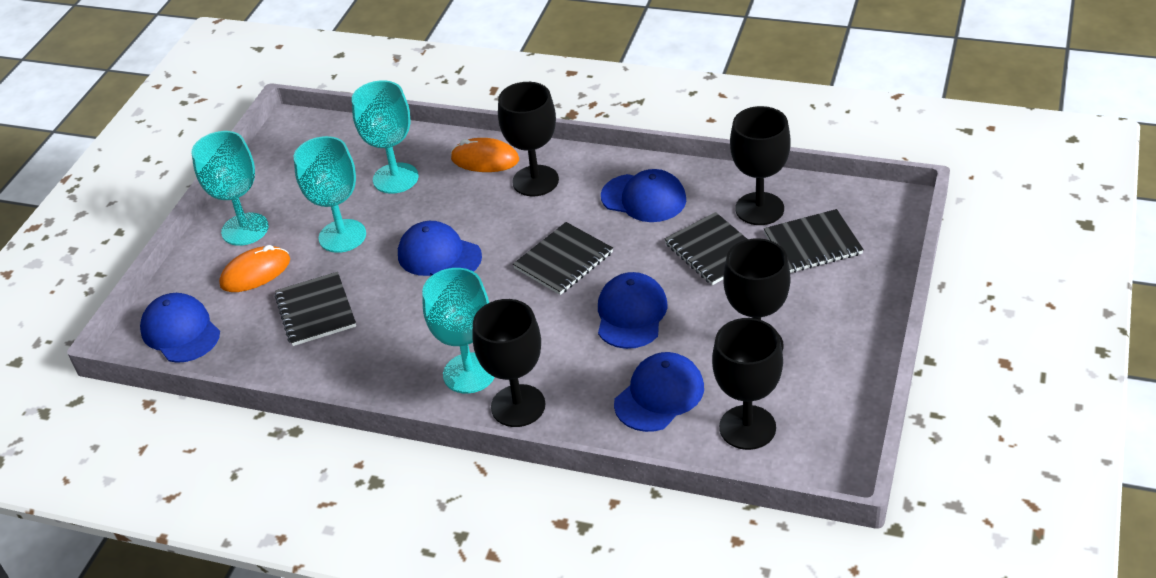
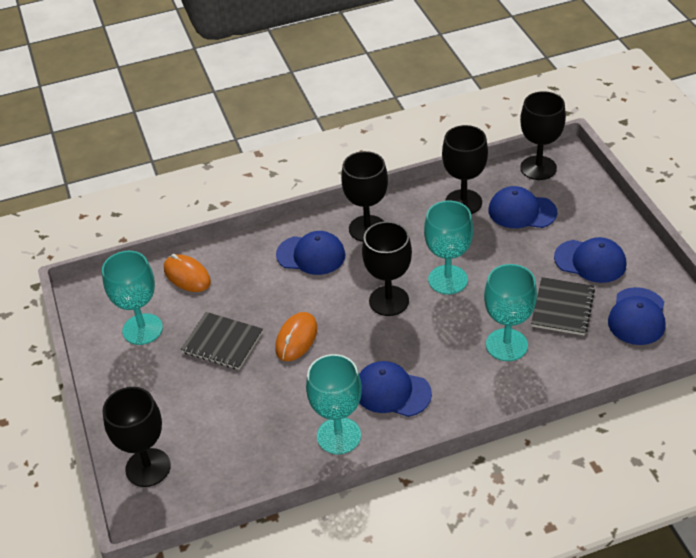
black notebook: 4 -> 2

